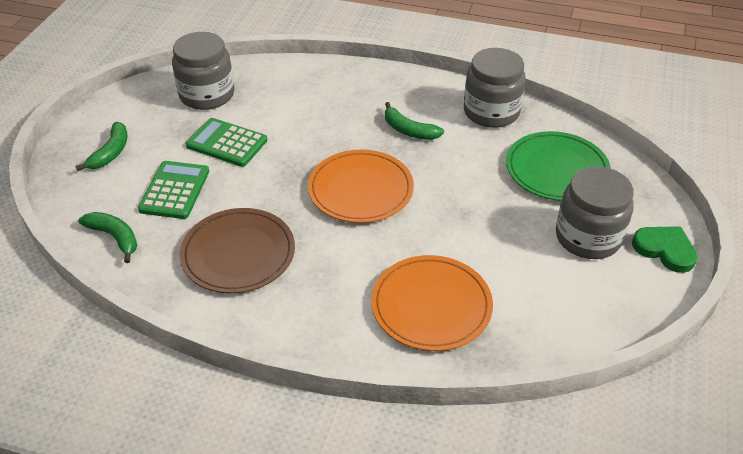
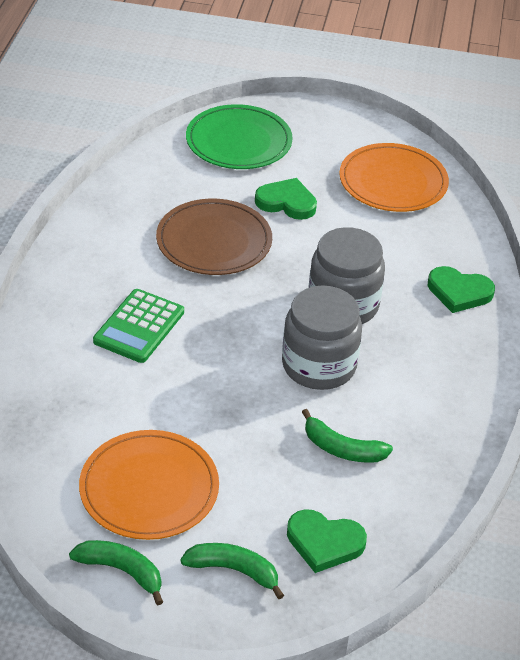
green calculator: 2 -> 1
green heart: 1 -> 3
grey jar: 3 -> 2

